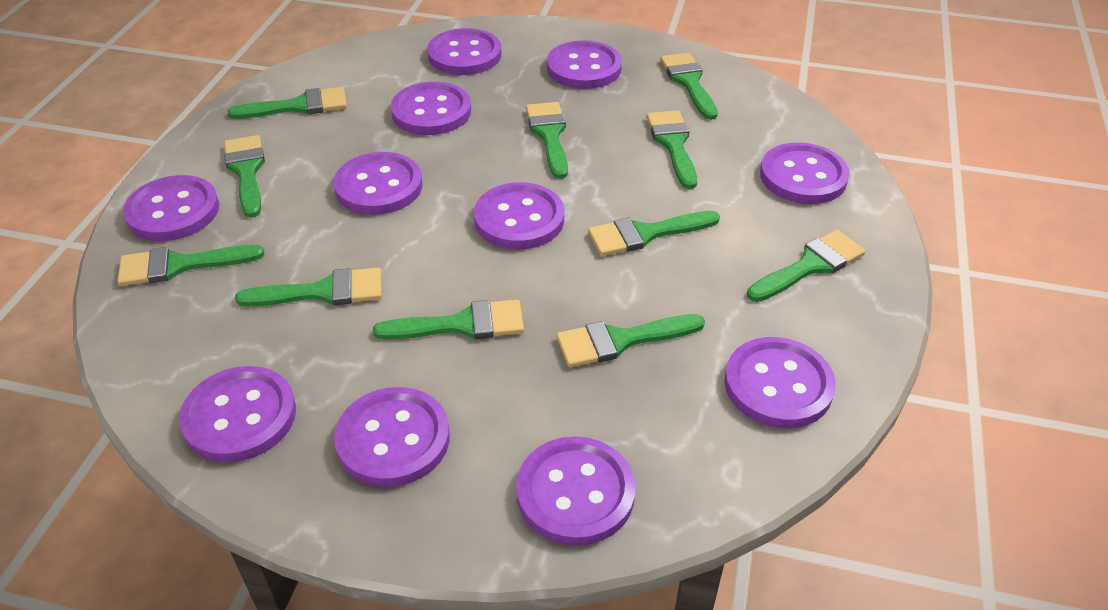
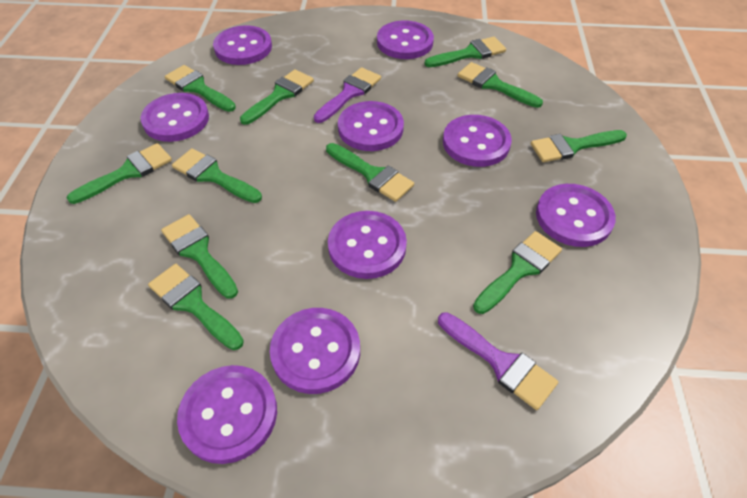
purple brush: 0 -> 2
purple button: 11 -> 9

